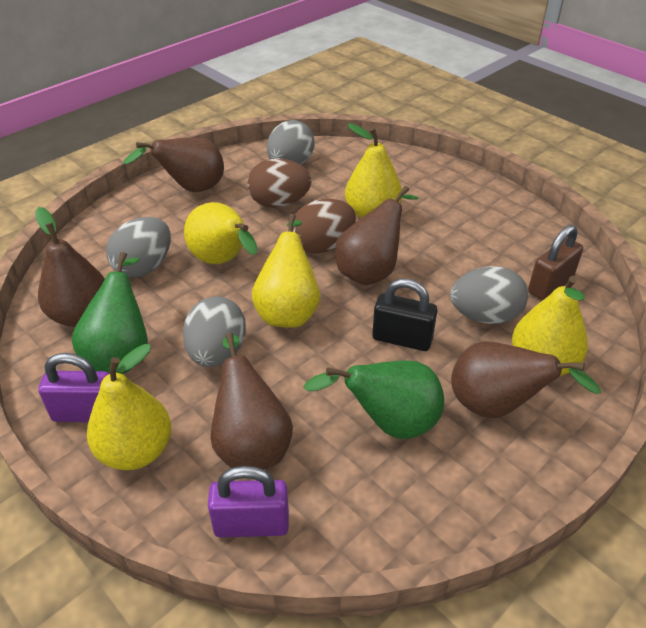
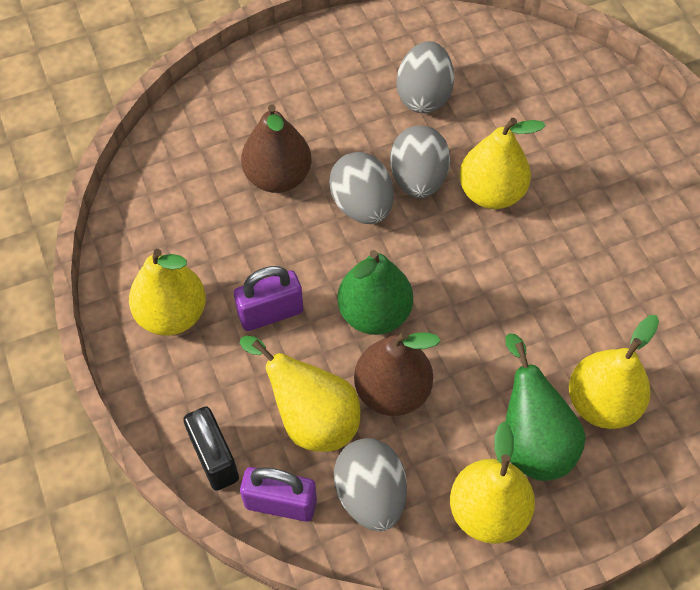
brown egg: 2 -> 0
brown padlock: 1 -> 0
brown pear: 5 -> 2

